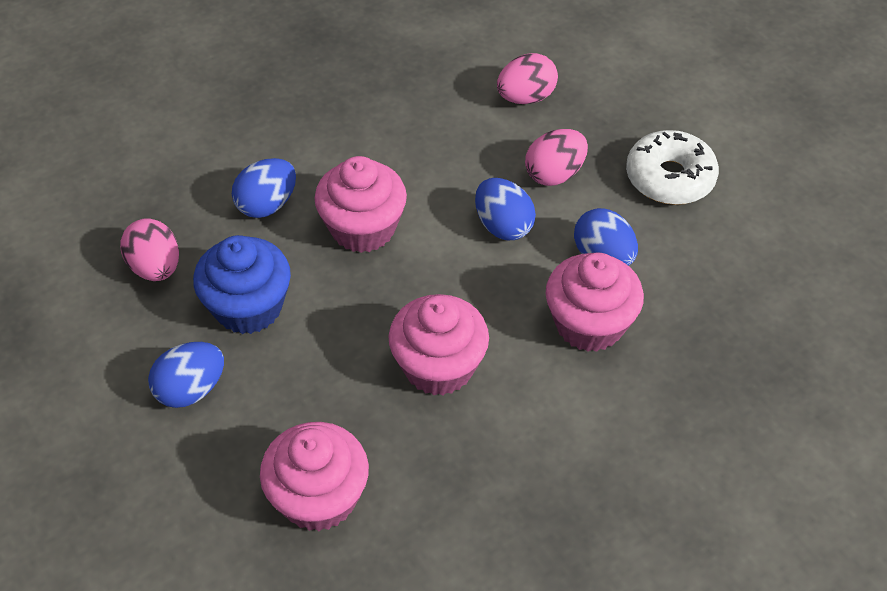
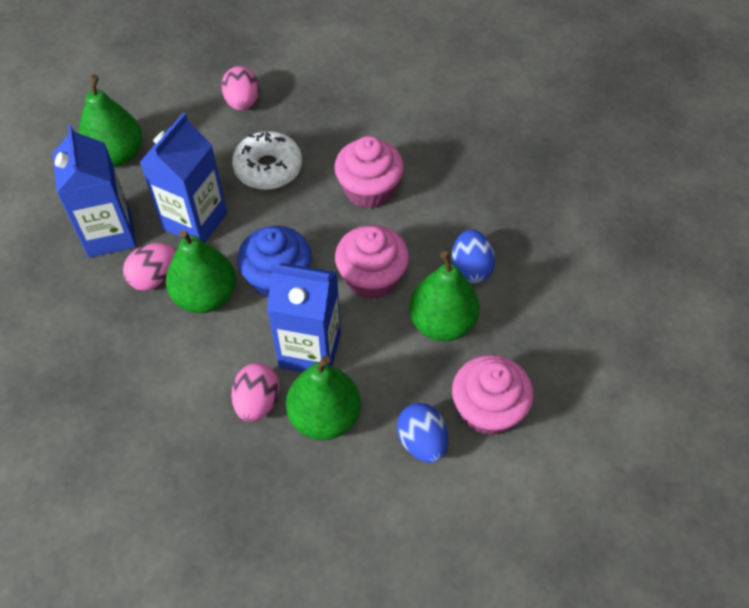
blue carton: 0 -> 3
blue egg: 4 -> 2
green pear: 0 -> 4
pink cupcake: 4 -> 3

